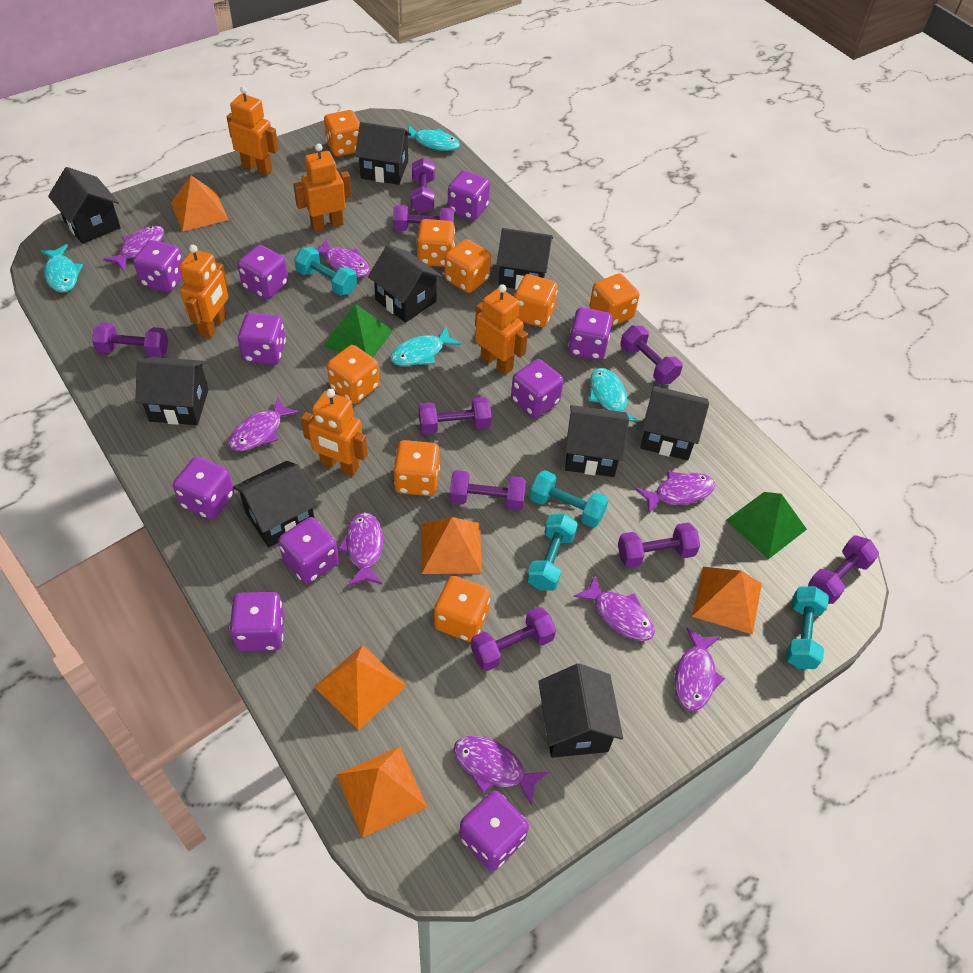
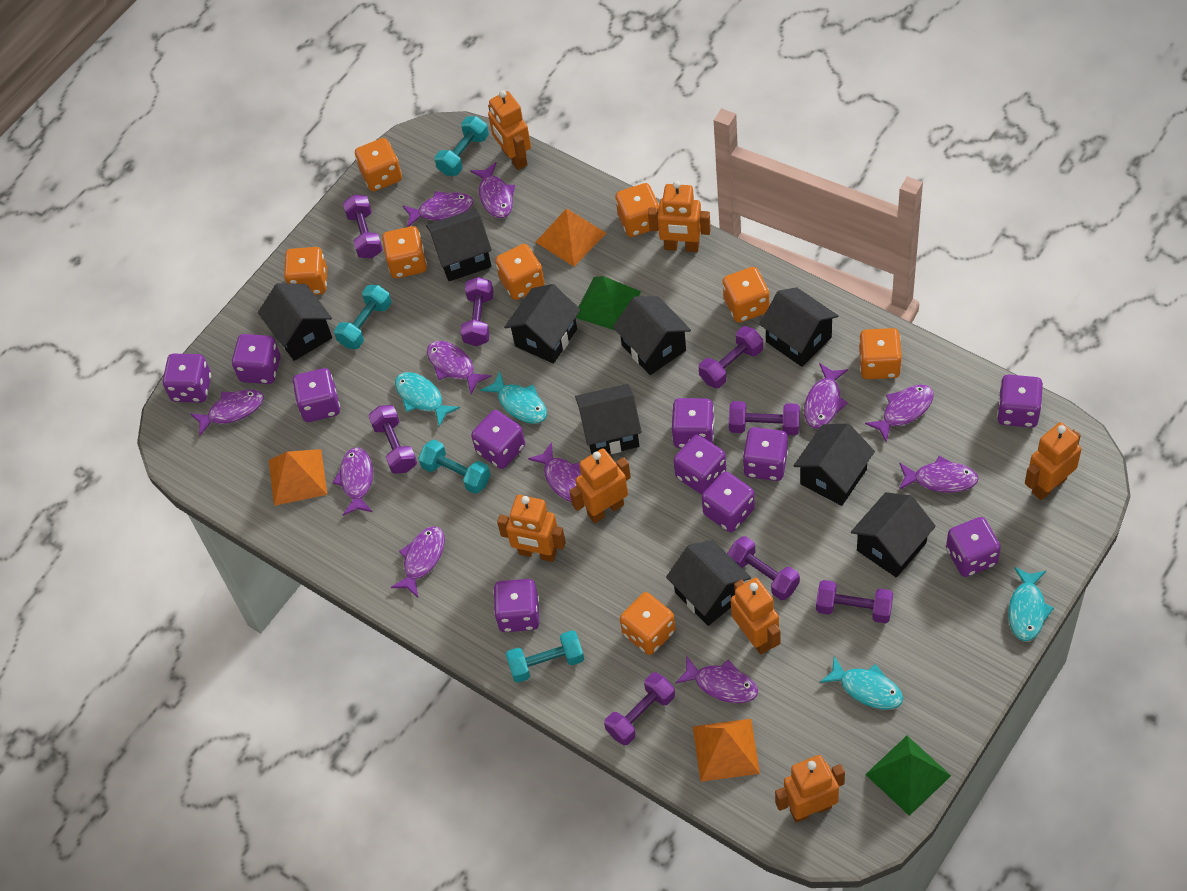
orange pyramid: 5 -> 3
orange robot: 5 -> 7
purple dice: 10 -> 11
purple dumbbell: 9 -> 8
purple fish: 8 -> 11

